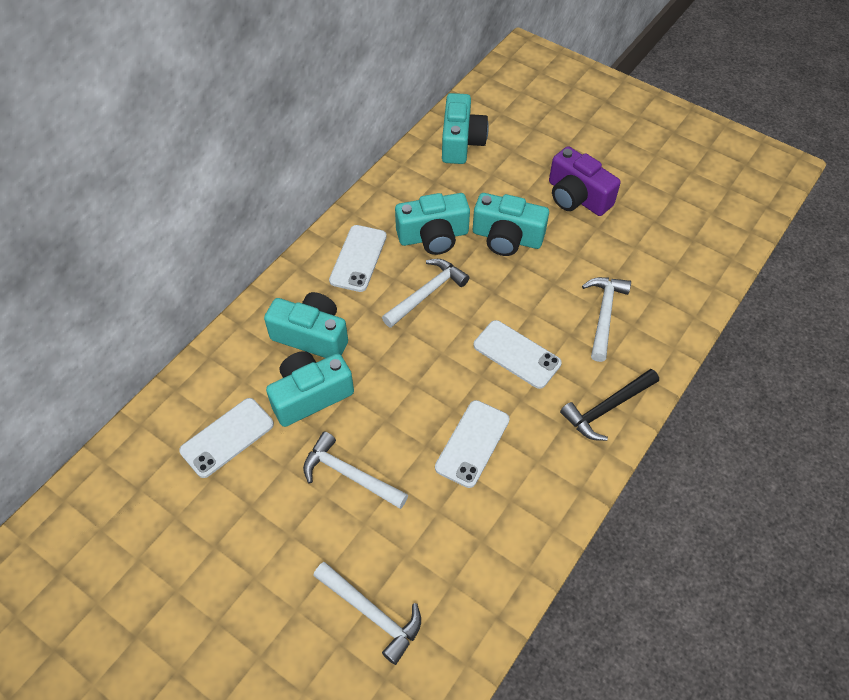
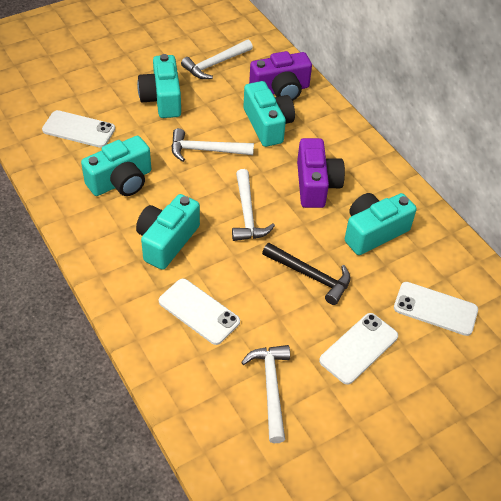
purple camera: 1 -> 2

